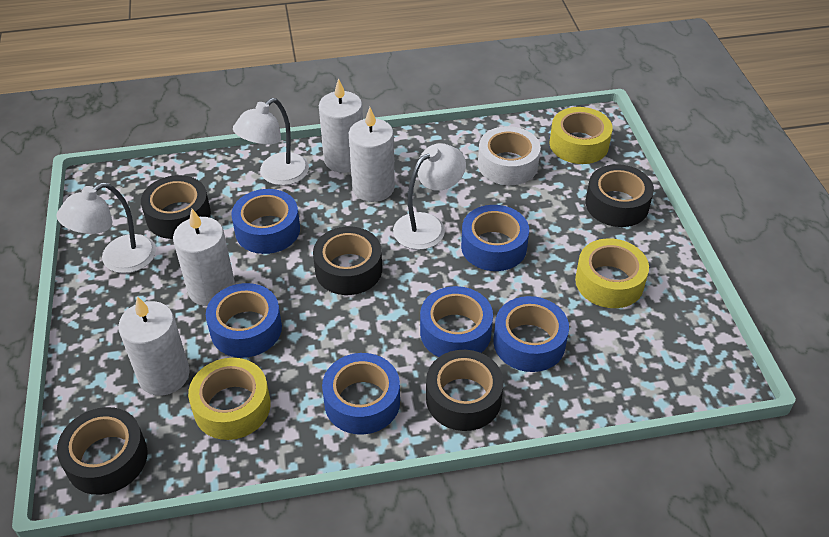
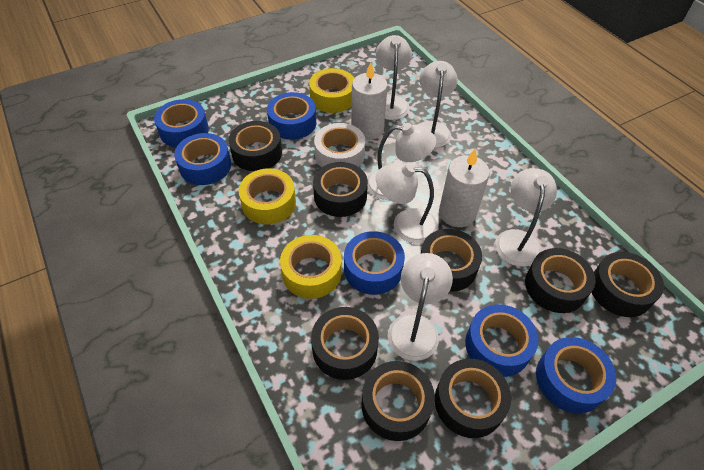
black tape: 5 -> 8
white candle: 4 -> 2
white lamp: 3 -> 6

